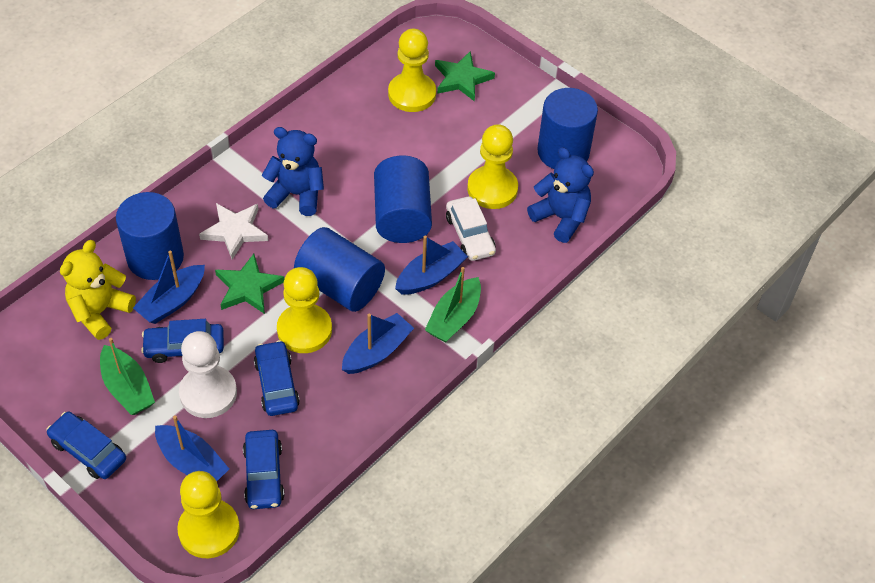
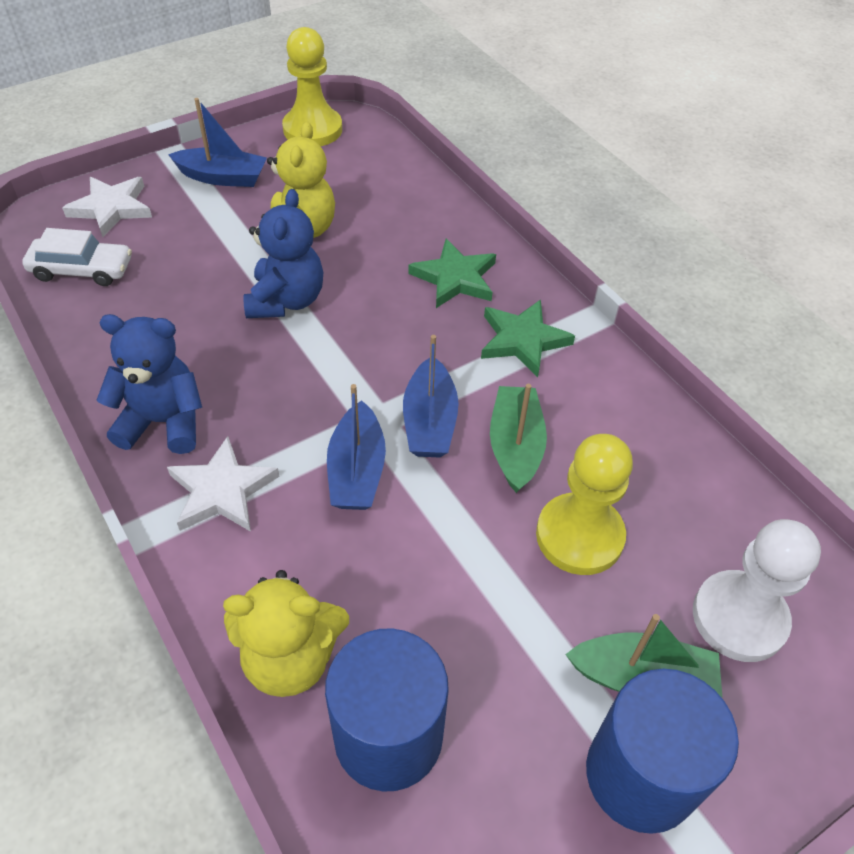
blue boat: 4 -> 3
blue car: 4 -> 0
blue cylinder: 4 -> 2
white star: 1 -> 2
yellow pawn: 4 -> 2
yellow teddy bear: 1 -> 2

